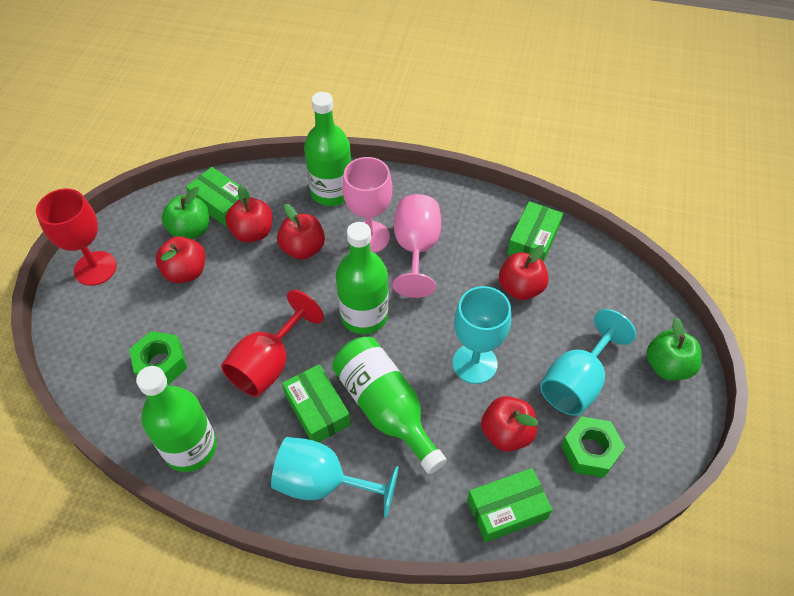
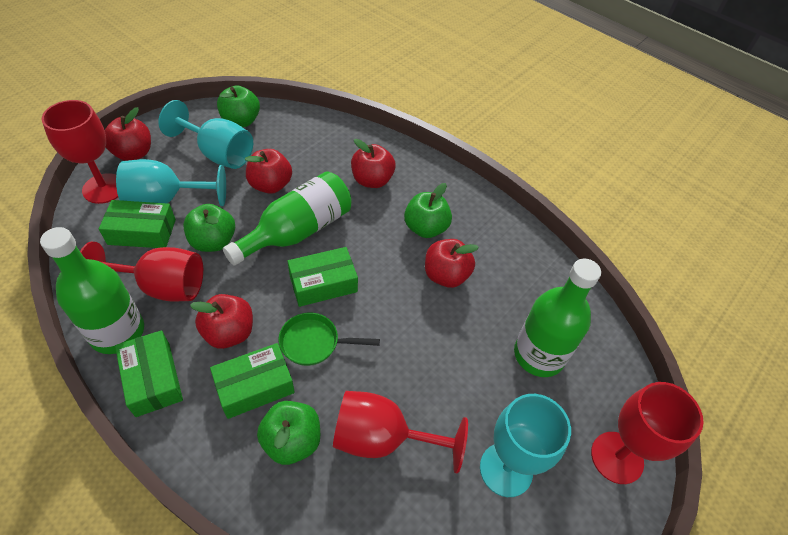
green apple: 2 -> 4
green bottle: 4 -> 3
green nut: 2 -> 0
green pan: 0 -> 1
pink goblet: 2 -> 0
red goblet: 2 -> 4

